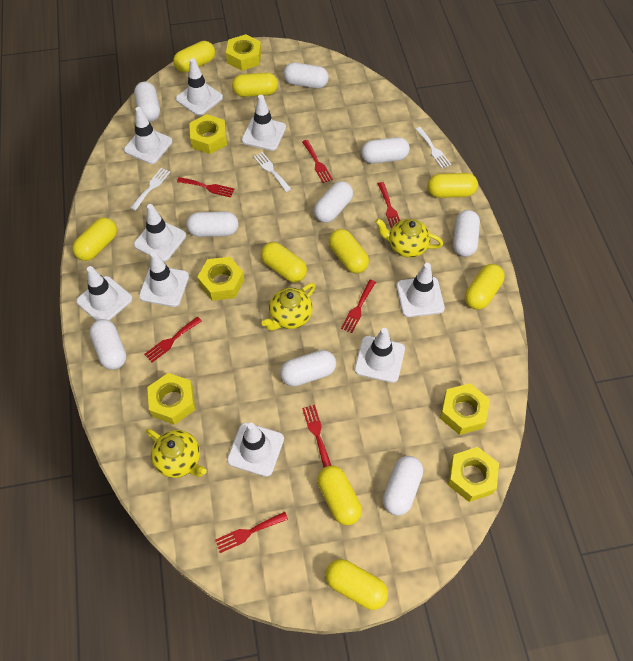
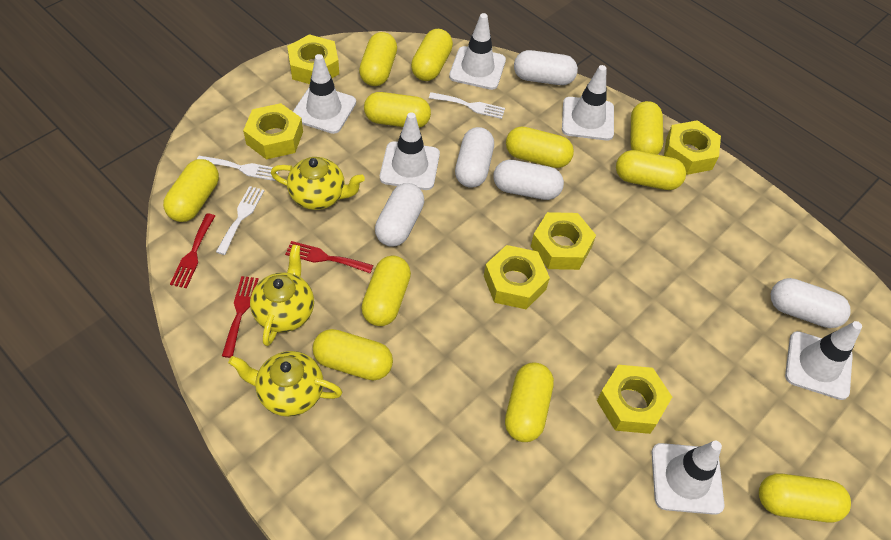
red fork: 7 -> 3
white capsule: 9 -> 5
white traffic cone: 9 -> 6
yellow capsule: 9 -> 11

